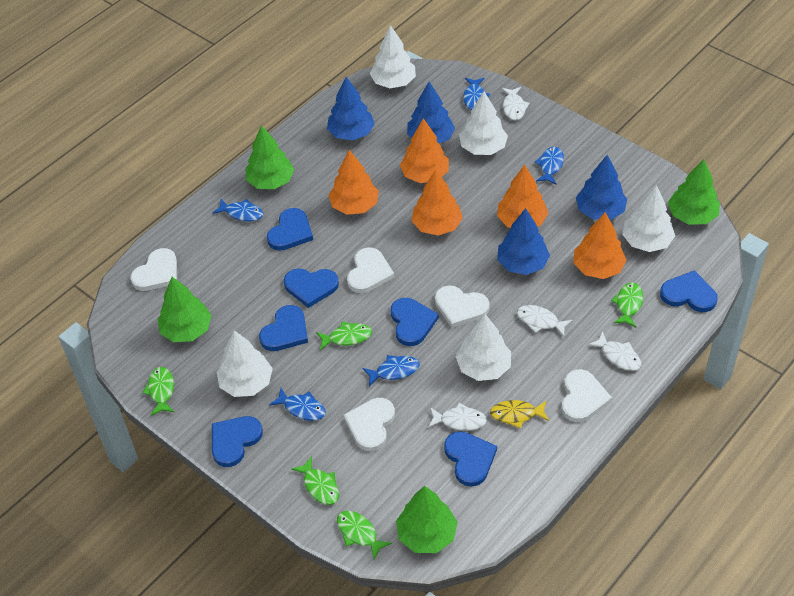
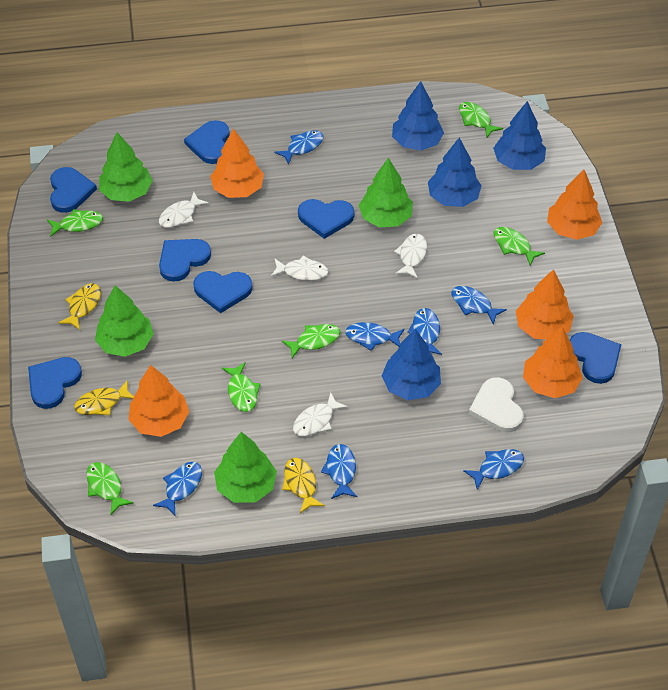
blue fish: 5 -> 7
green fish: 5 -> 6
white heart: 5 -> 1
white tree: 5 -> 0
yellow fish: 1 -> 3

